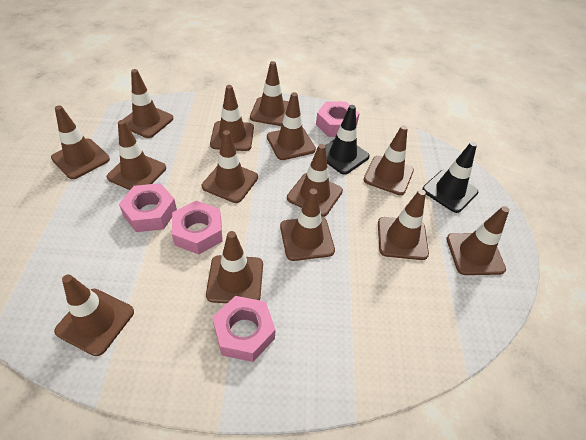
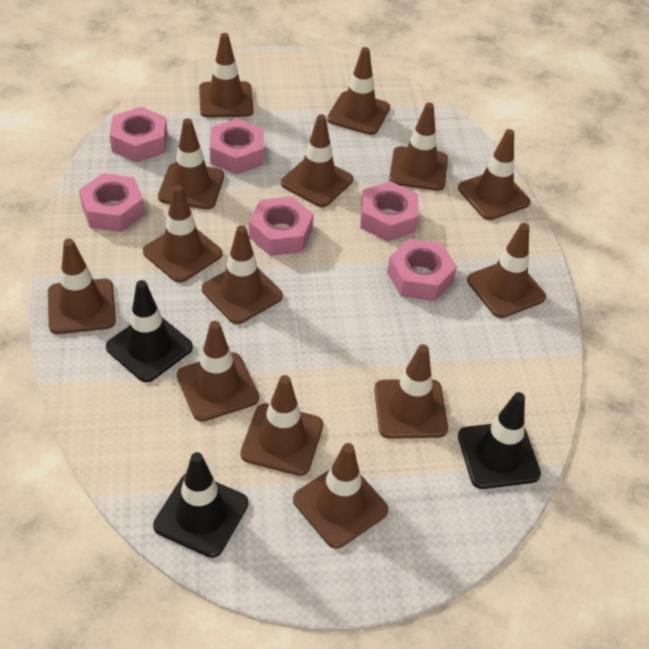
black traffic cone: 2 -> 3
pink nut: 4 -> 6

